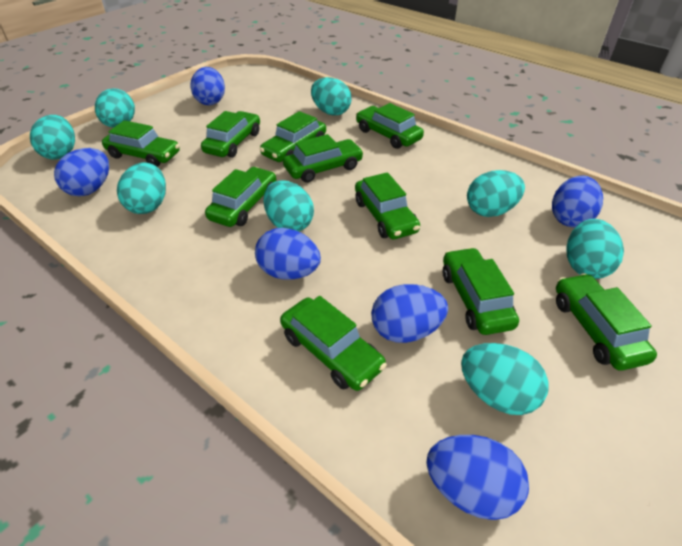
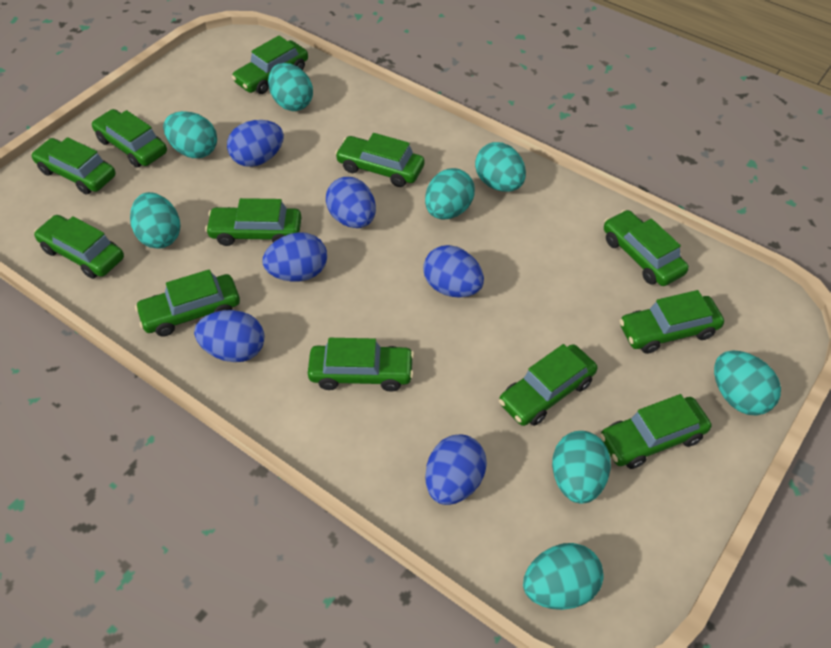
green car: 10 -> 12

